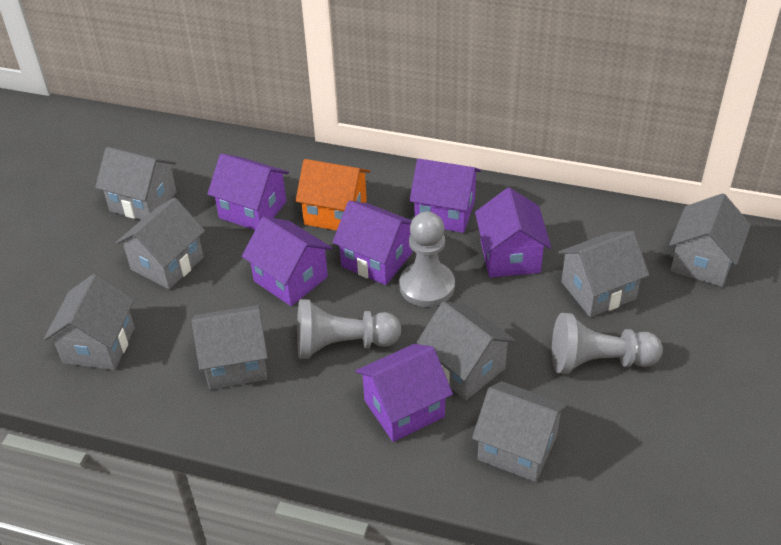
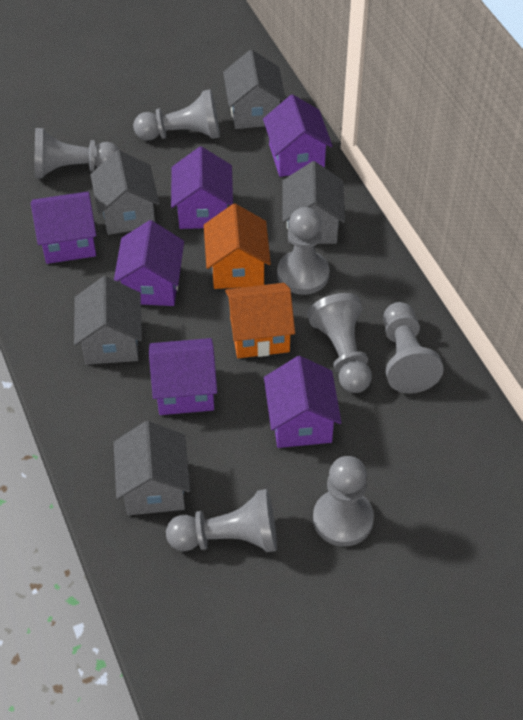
grey house: 8 -> 5
grey pawn: 3 -> 7
orange house: 1 -> 2

